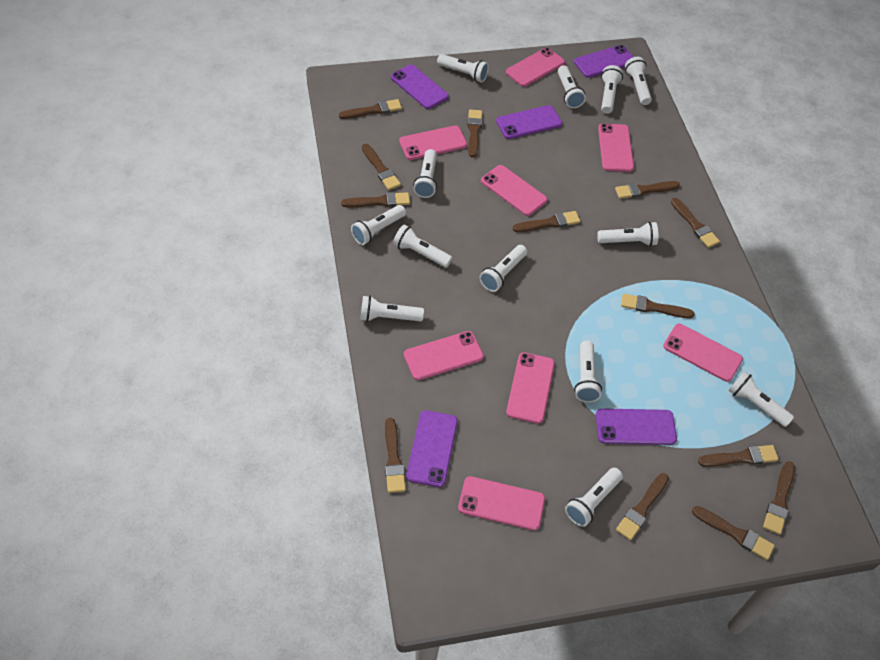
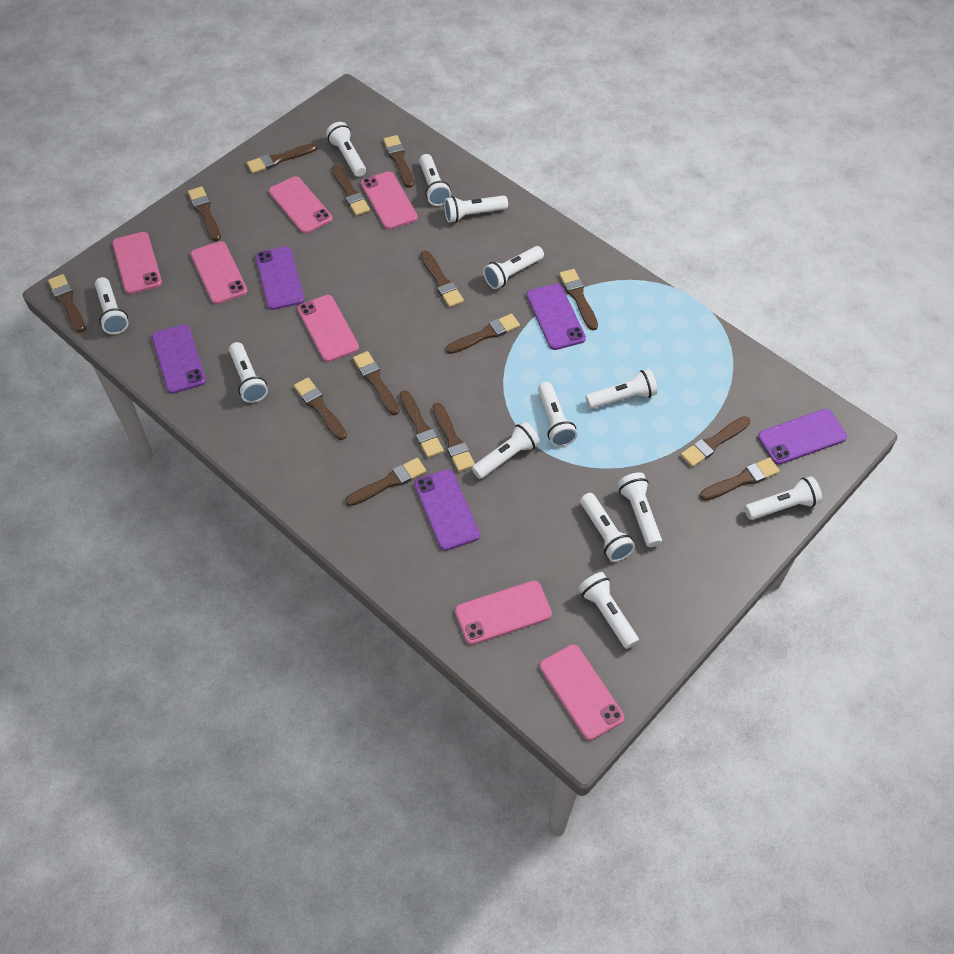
brown brush: 13 -> 15
pink phone: 8 -> 7

